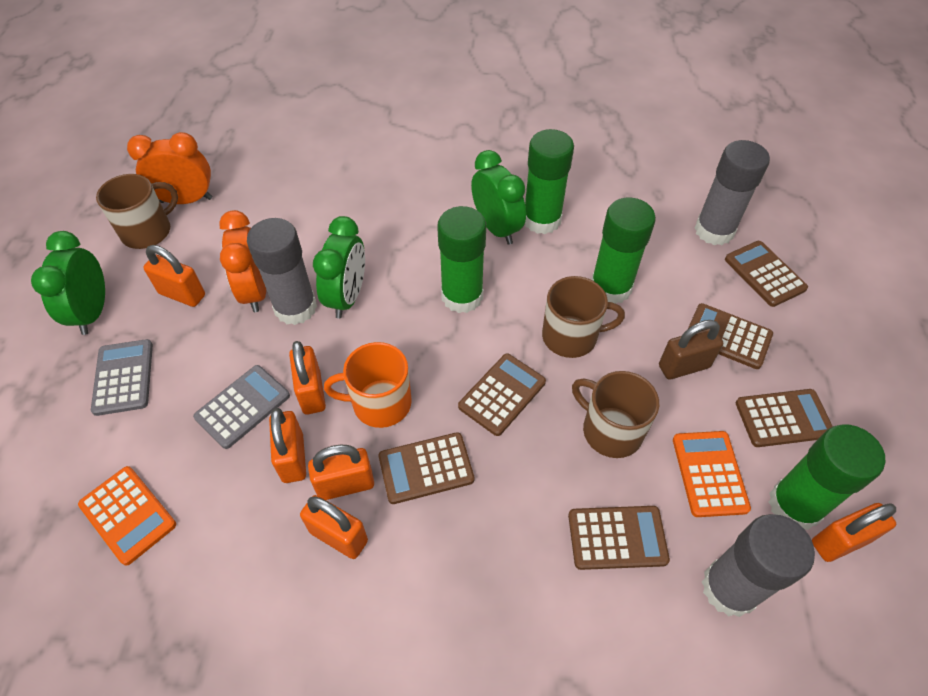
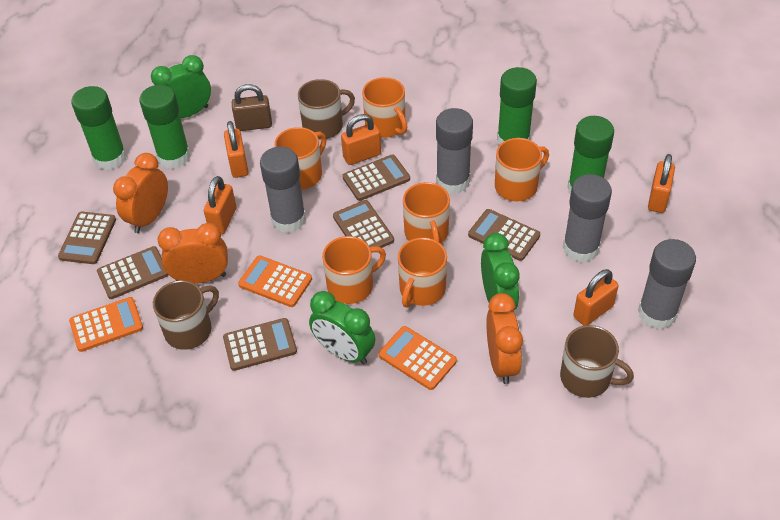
grey calculator: 2 -> 0
grey glue stick: 3 -> 4
orange calculator: 2 -> 3
orange clock: 2 -> 3
orange mug: 1 -> 6
orange padlock: 6 -> 5

